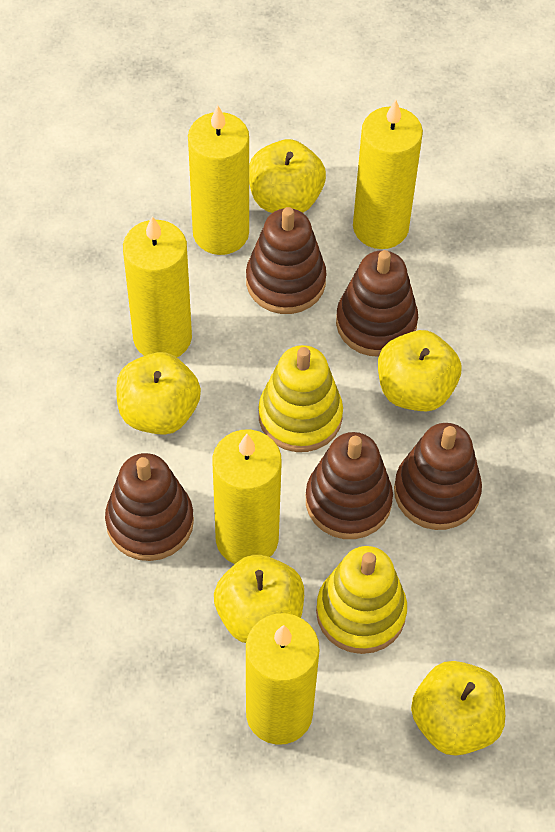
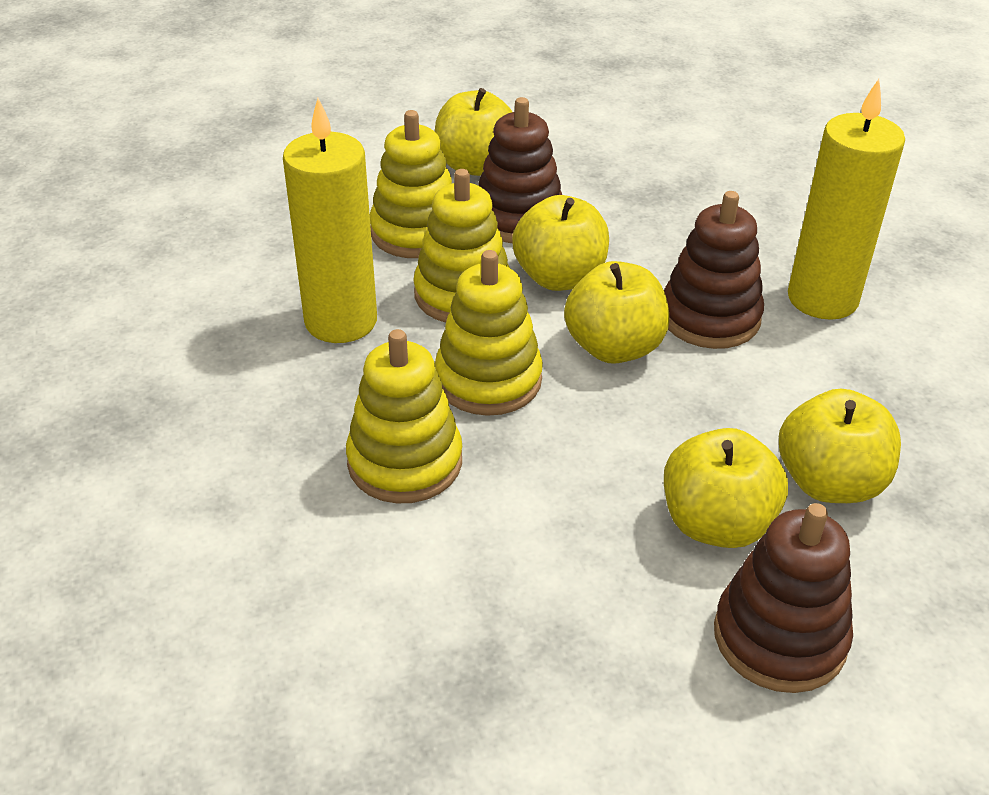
brown stacking toy: 5 -> 3
yellow candle: 5 -> 2
yellow stacking toy: 2 -> 4

